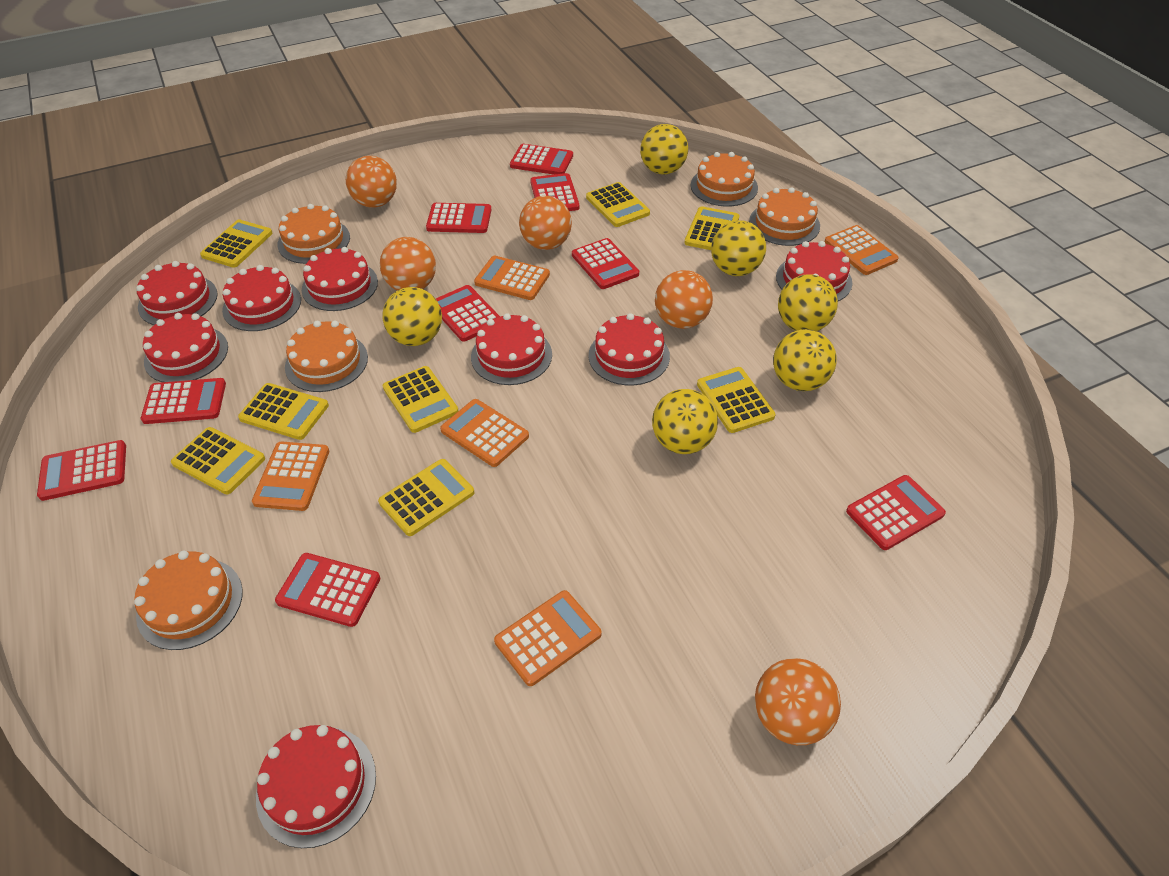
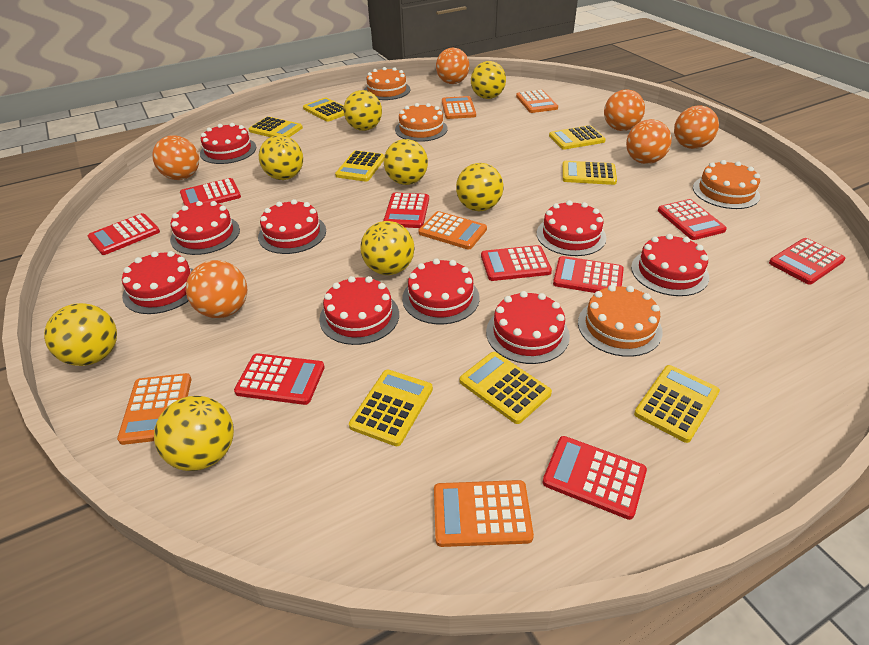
orange ball: 5 -> 6
orange cake: 5 -> 4
red cake: 8 -> 9
yellow ball: 6 -> 8

